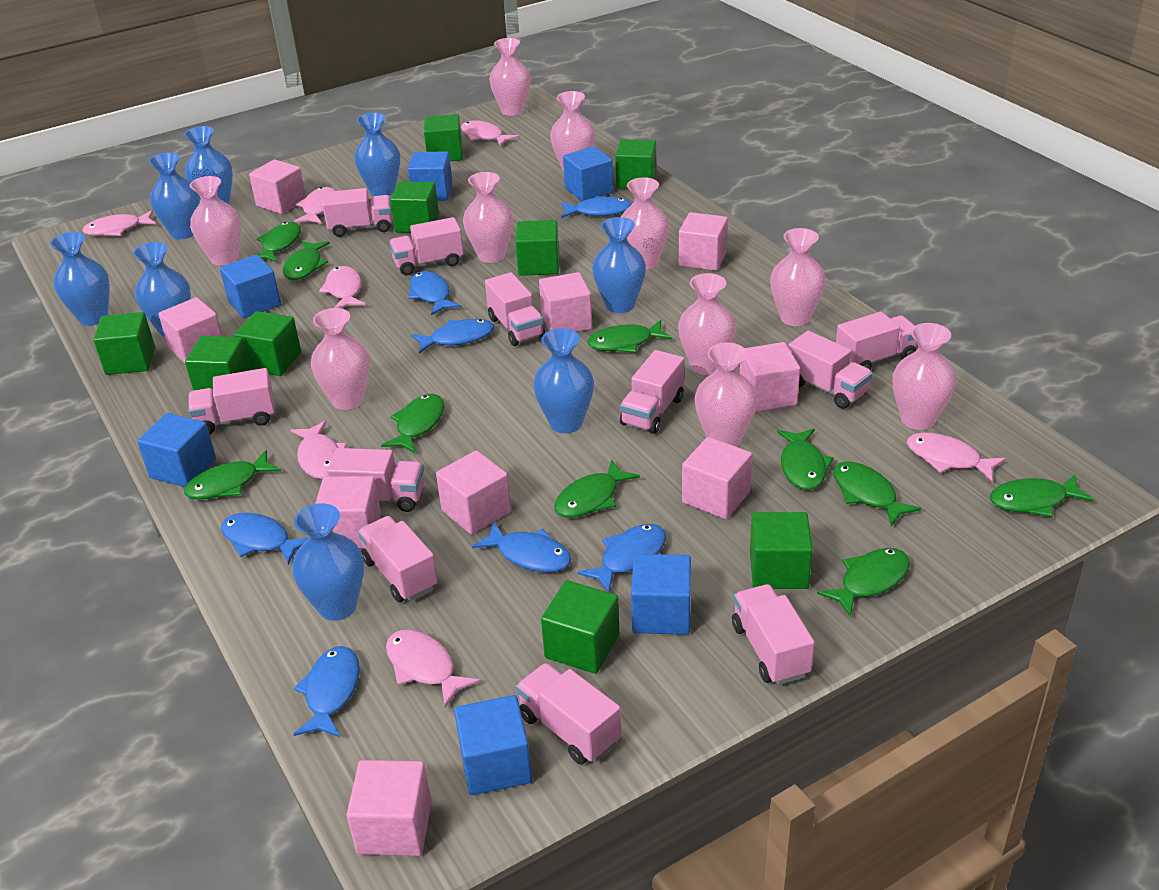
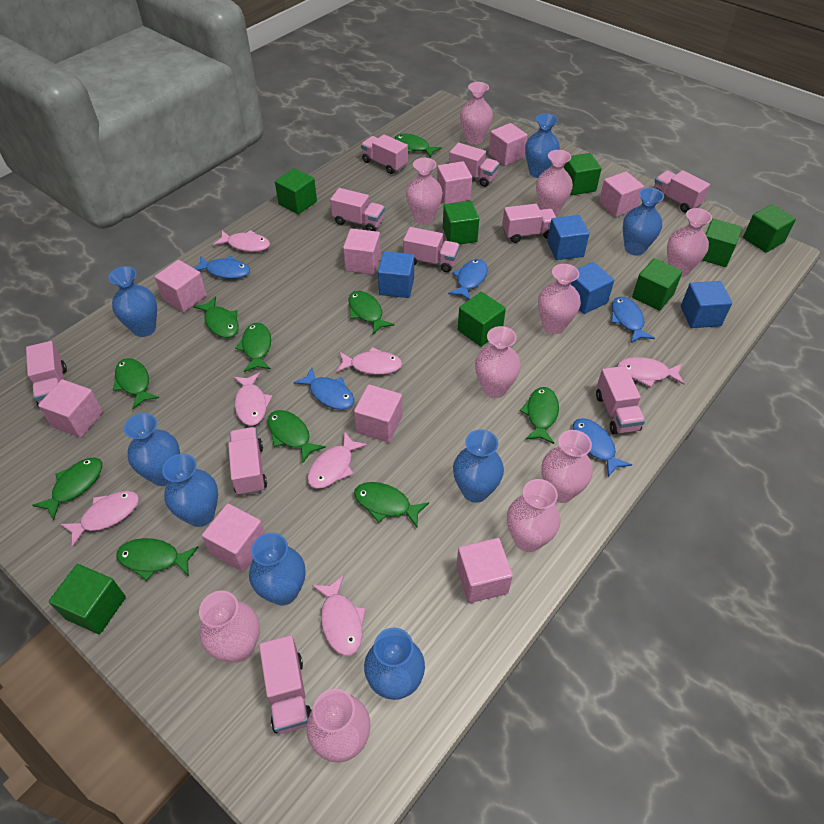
blue cube: 6 -> 4
blue fish: 7 -> 5
green cube: 9 -> 8
pink truck: 11 -> 10

